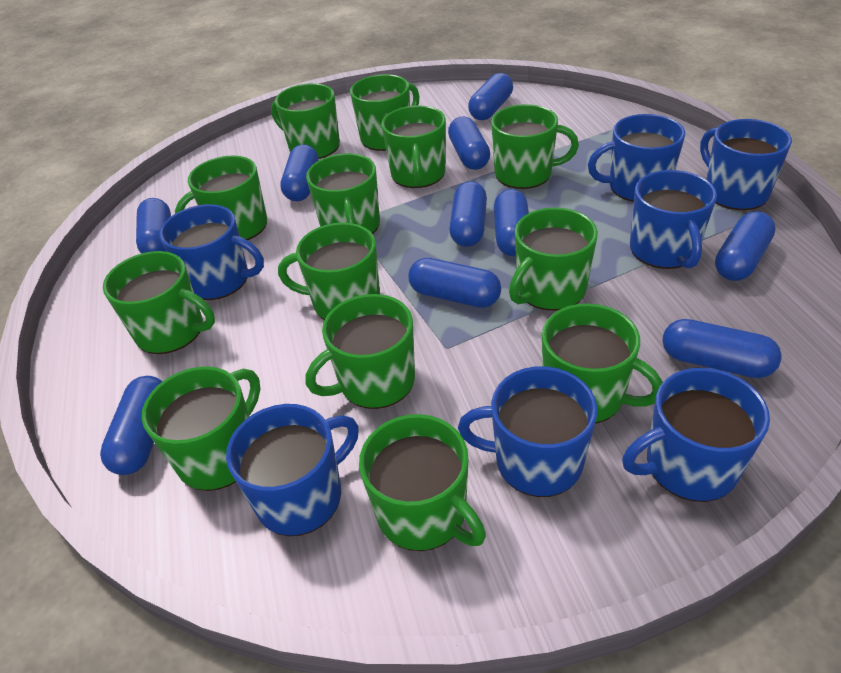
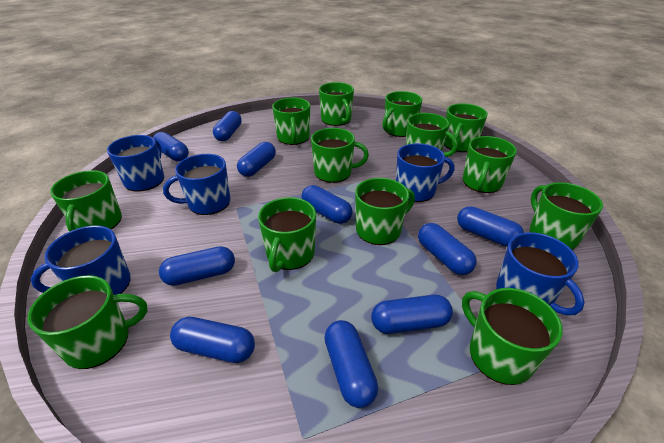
blue mug: 7 -> 5

